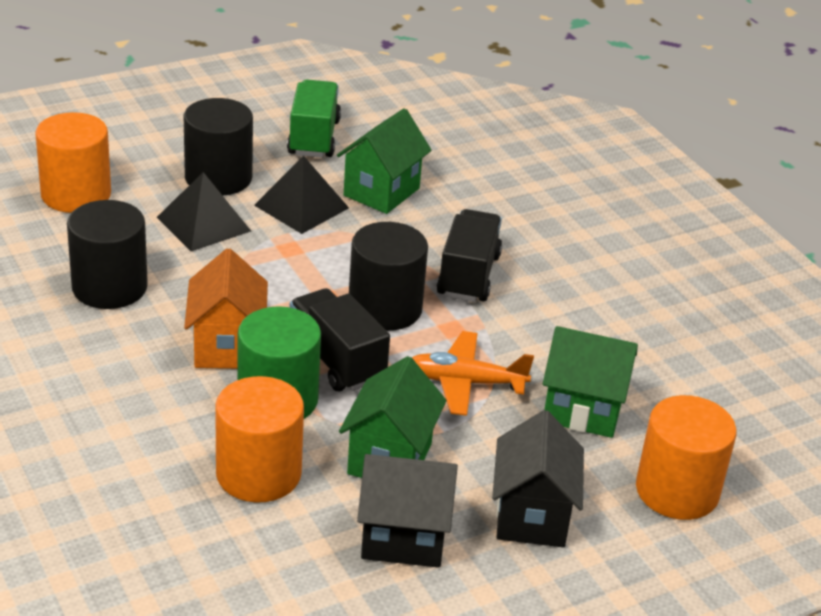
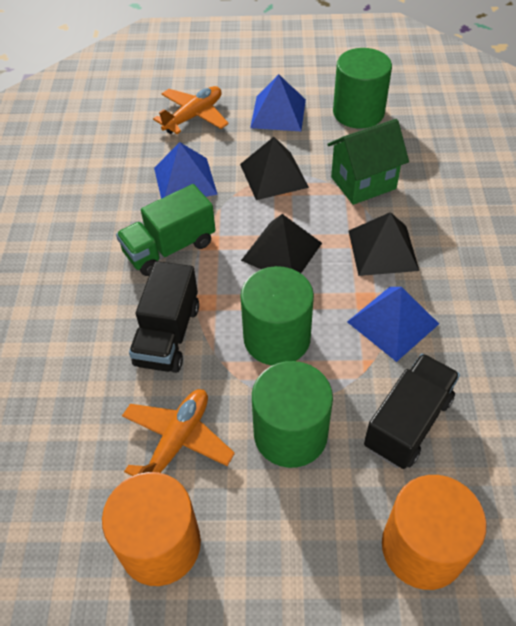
black cylinder: 3 -> 0
black house: 2 -> 0
black pyramid: 2 -> 3
blue pyramid: 0 -> 3
green cylinder: 1 -> 3
green house: 3 -> 1
orange cylinder: 3 -> 2
orange house: 1 -> 0
orange plane: 1 -> 2

